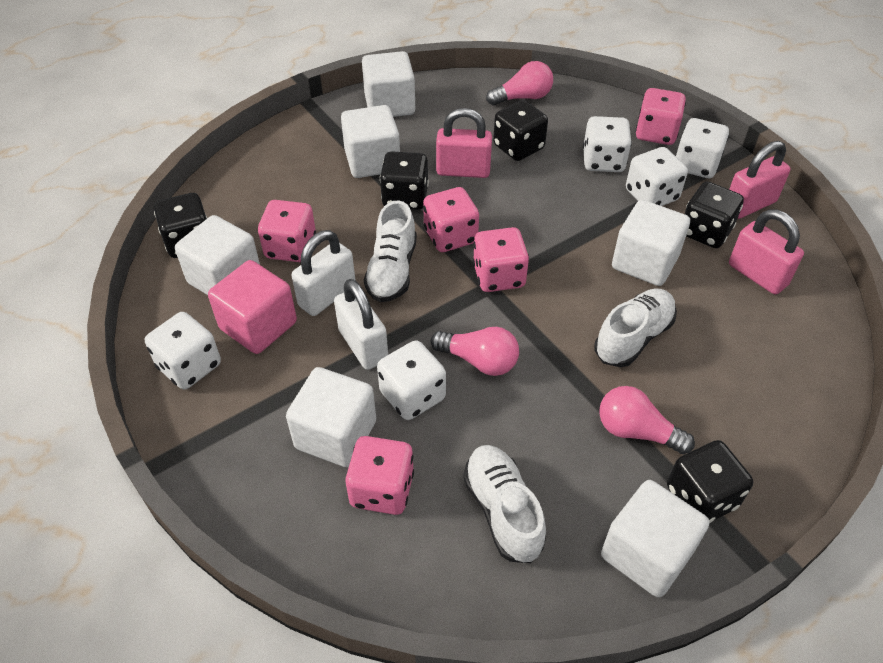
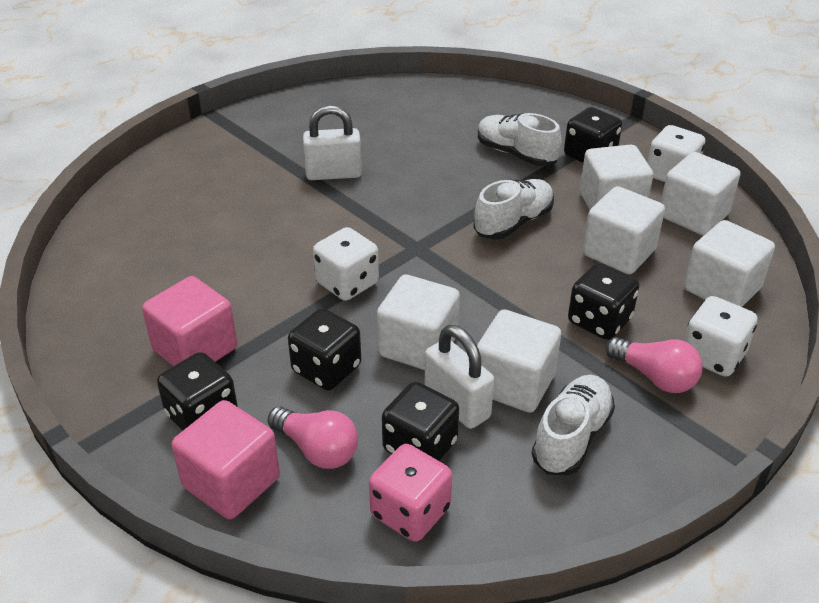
pink cube: 1 -> 2
pink dice: 5 -> 1
pink light bulb: 3 -> 2
pink padlock: 3 -> 0
white dice: 5 -> 3

